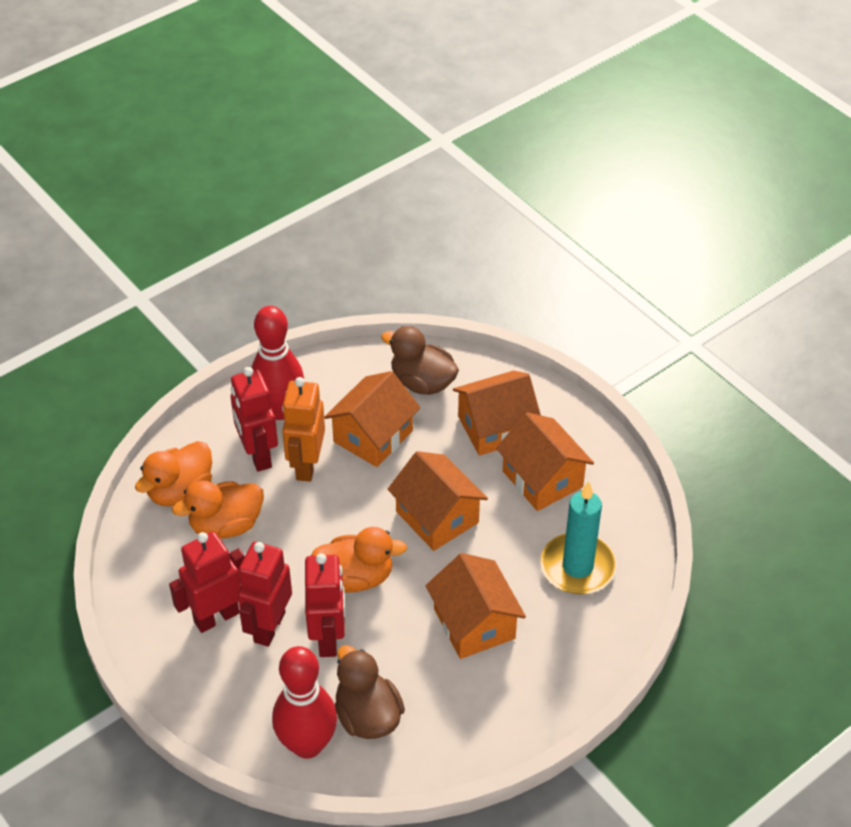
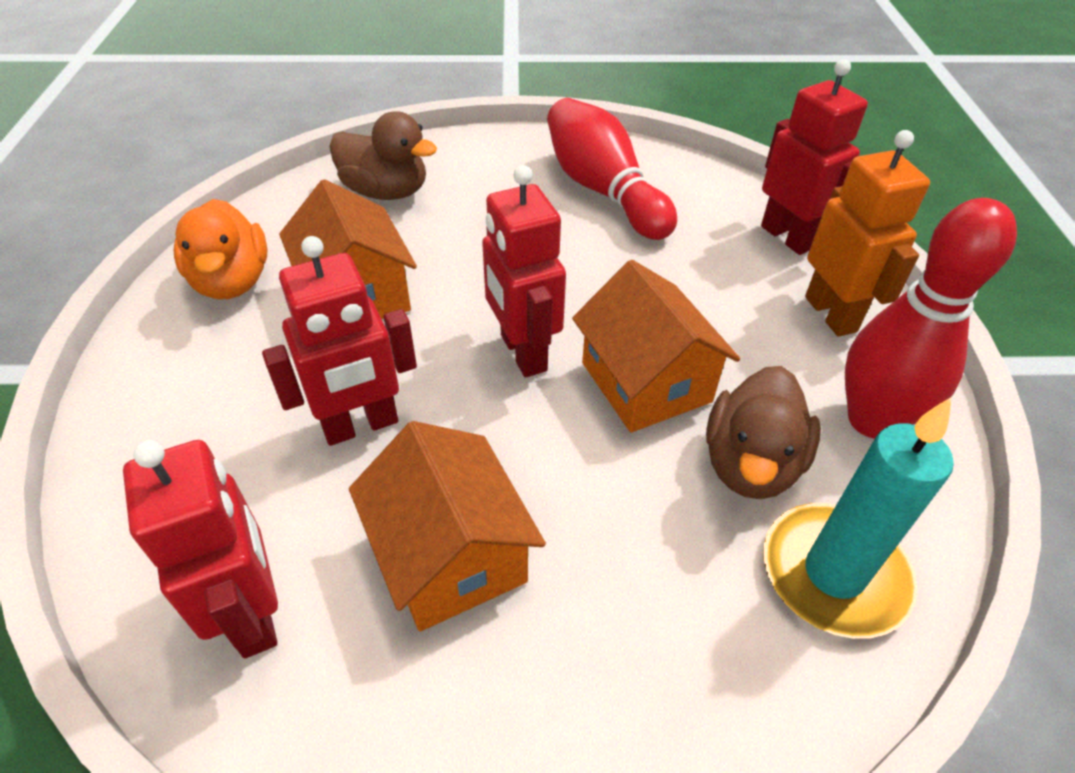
orange duck: 3 -> 1
orange house: 5 -> 3

